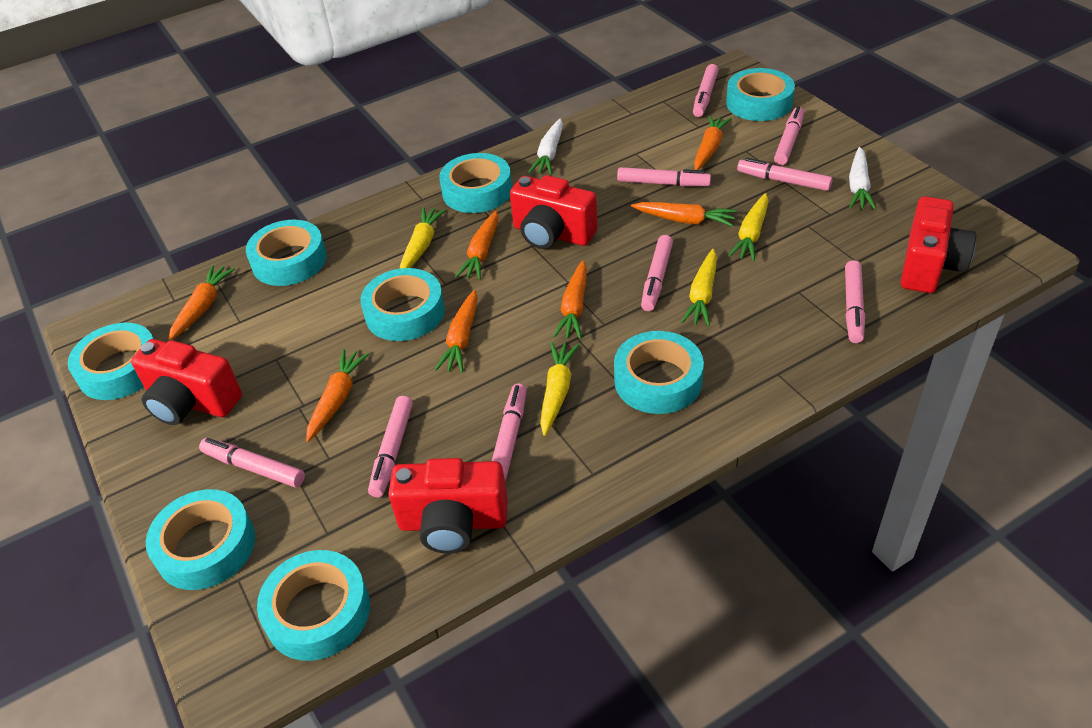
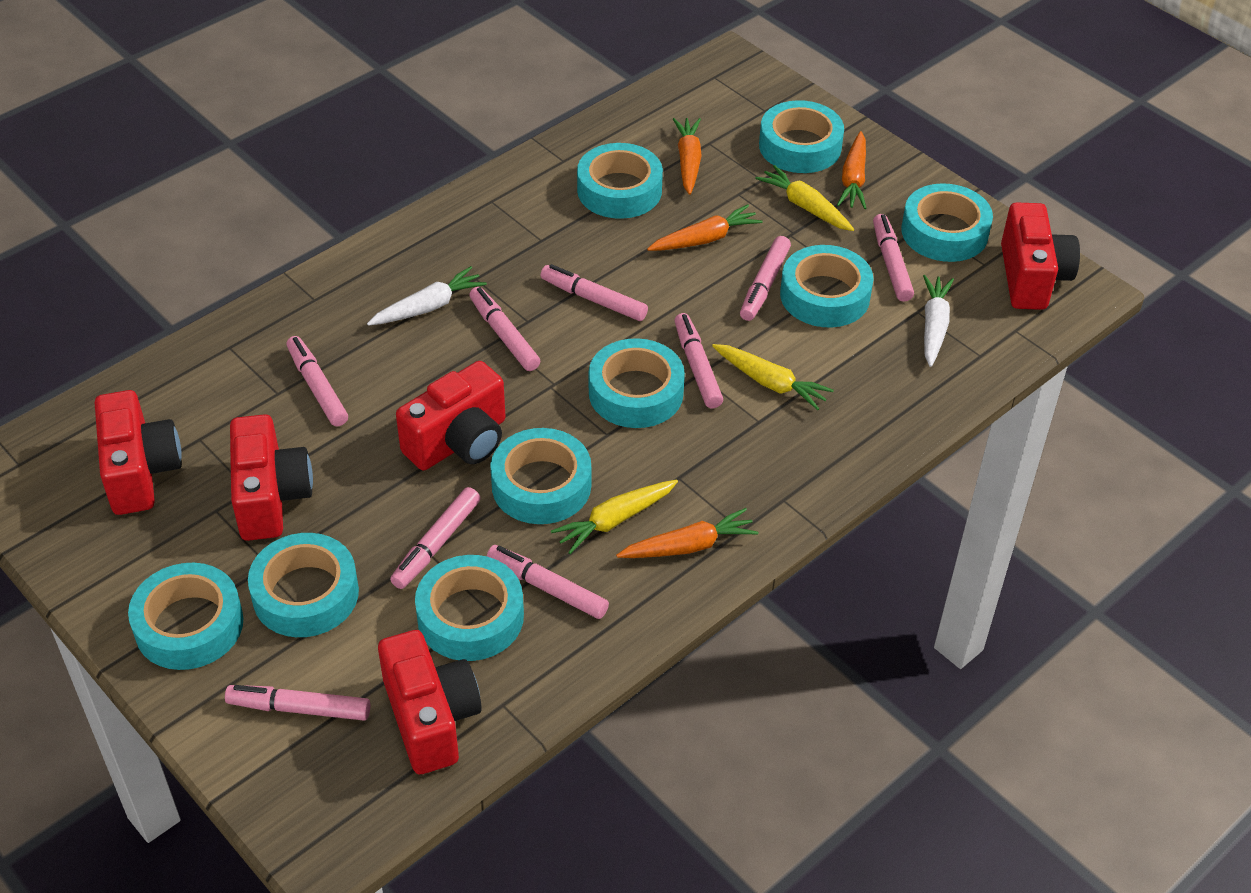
orange carrot: 7 -> 4
red camera: 4 -> 5
turquoise tape: 8 -> 9
yellow carrot: 4 -> 3

